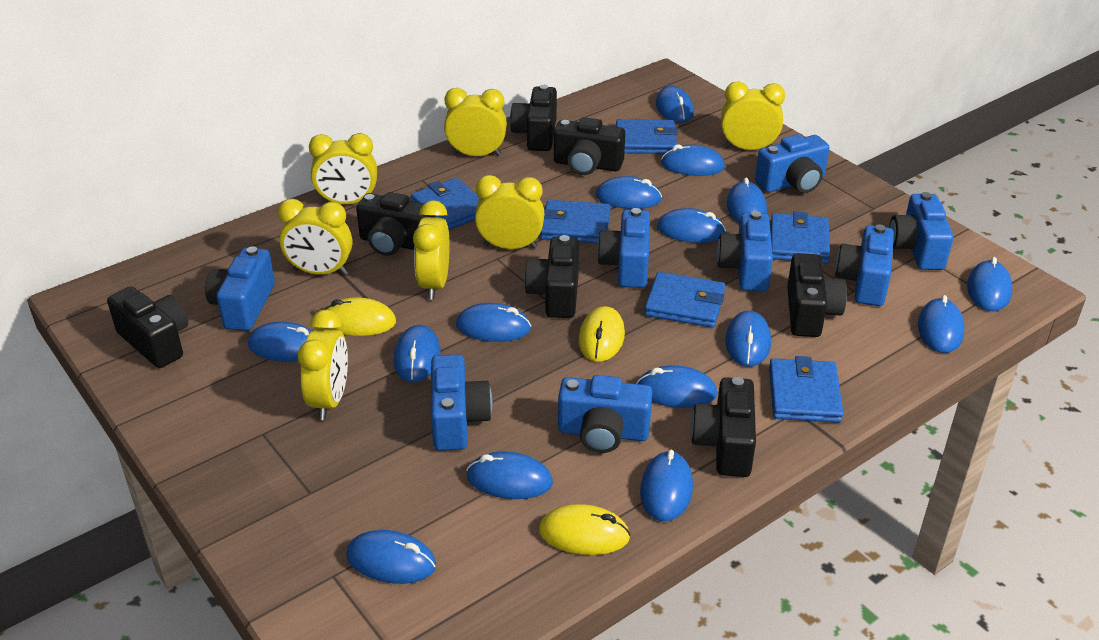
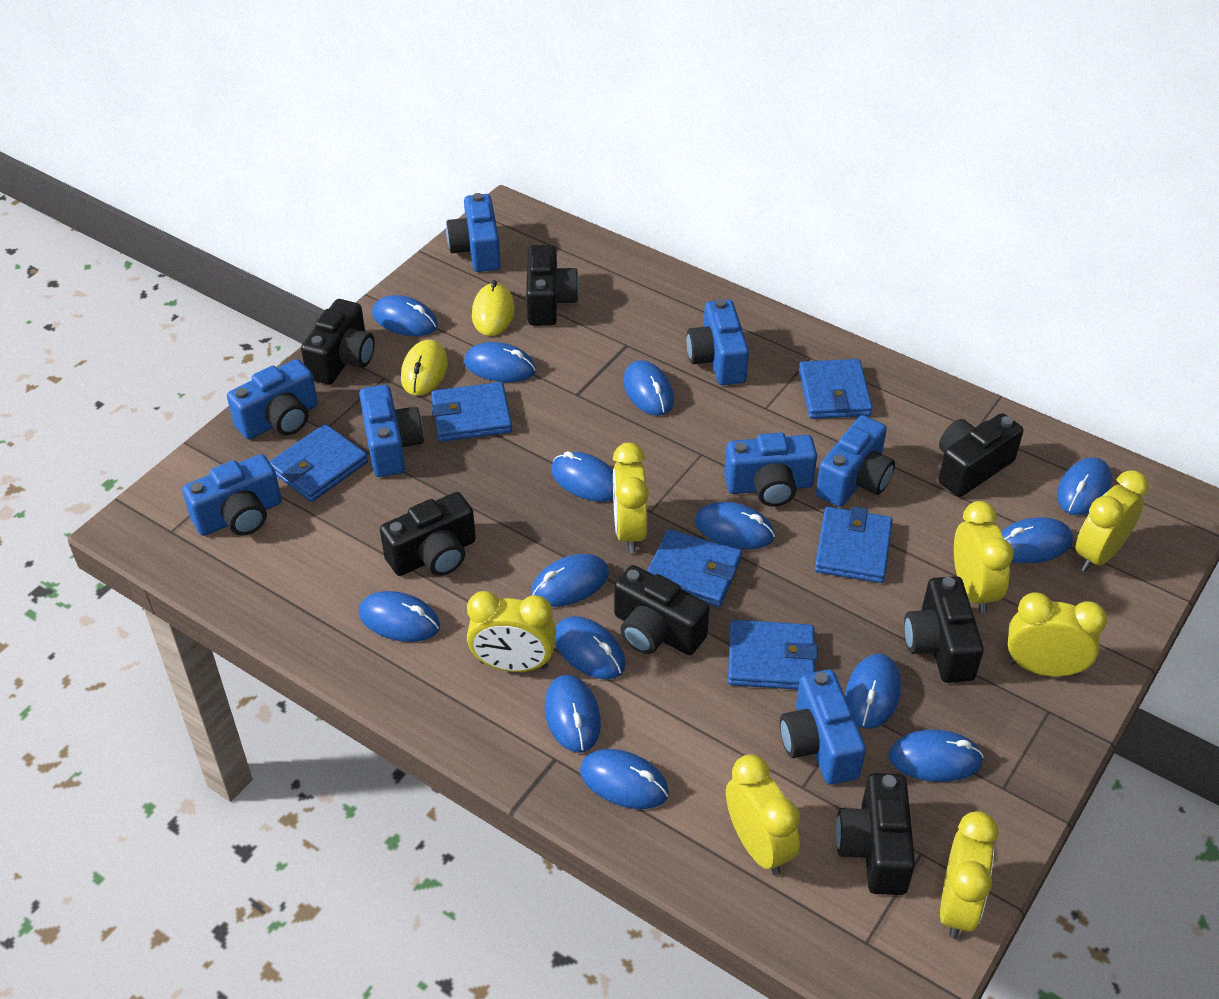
blue mouse: 15 -> 14
yellow mouse: 3 -> 2

